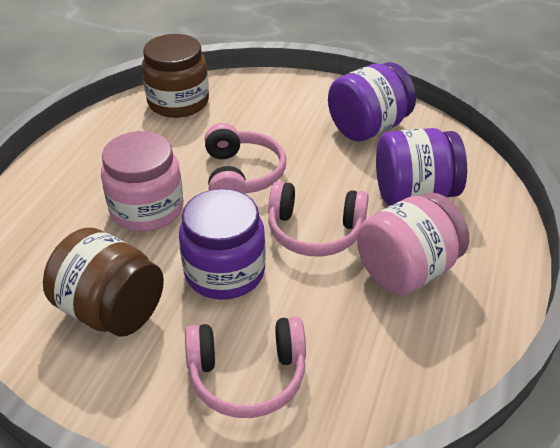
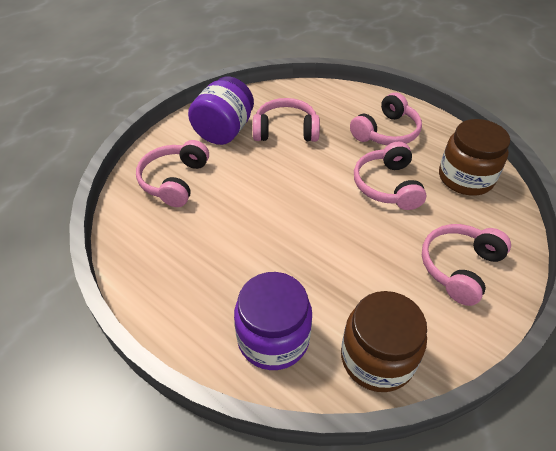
pink headphones: 3 -> 5
pink jar: 2 -> 0
purple jar: 3 -> 2

